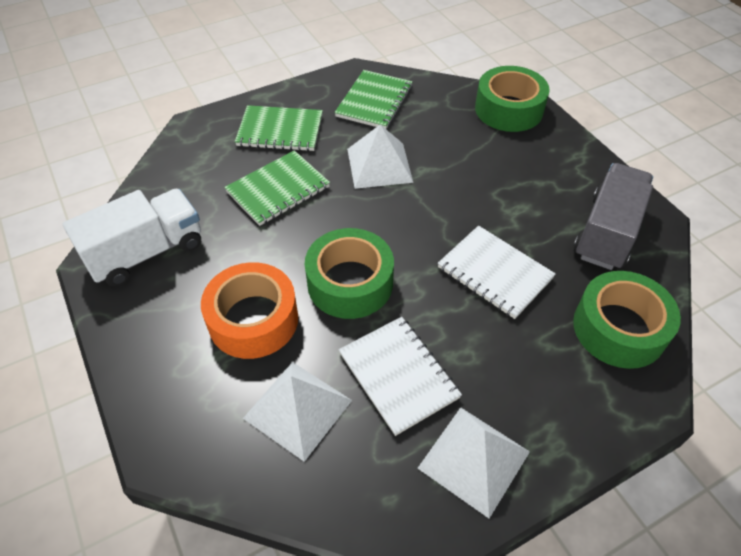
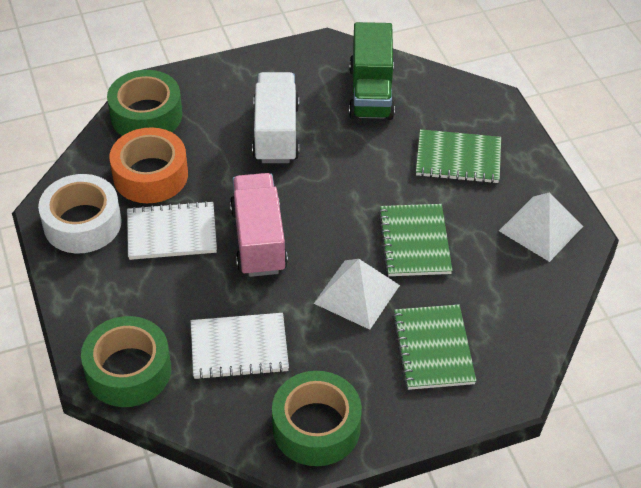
green truck: 0 -> 1
grey truck: 1 -> 0
pink truck: 0 -> 1
white pyramid: 3 -> 2
white tape: 0 -> 1

